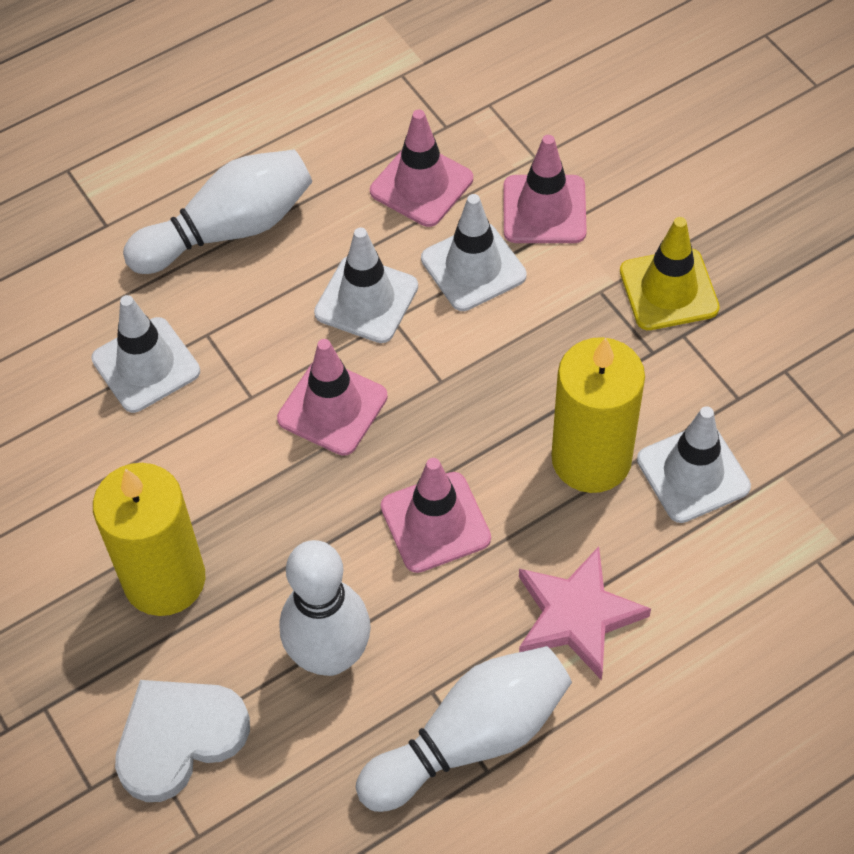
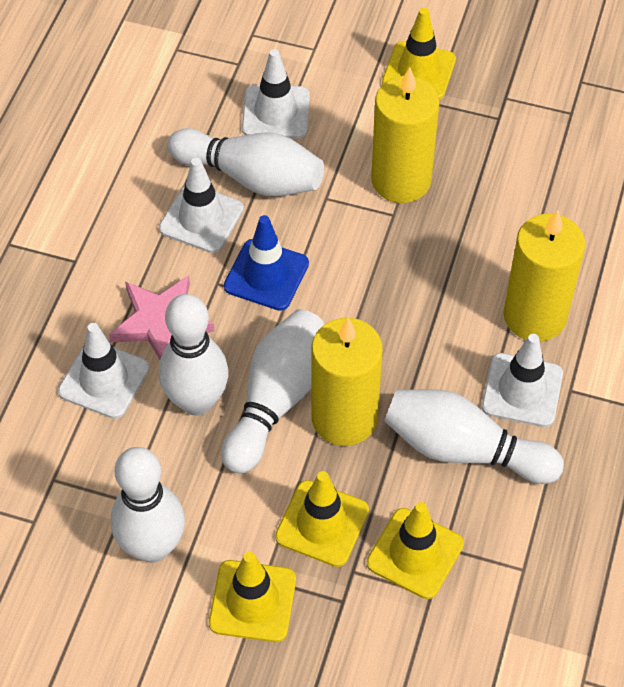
blue traffic cone: 0 -> 1
pink traffic cone: 4 -> 0
white bowling pin: 3 -> 5
white heart: 1 -> 0
yellow candle: 2 -> 3
yellow traffic cone: 1 -> 4

